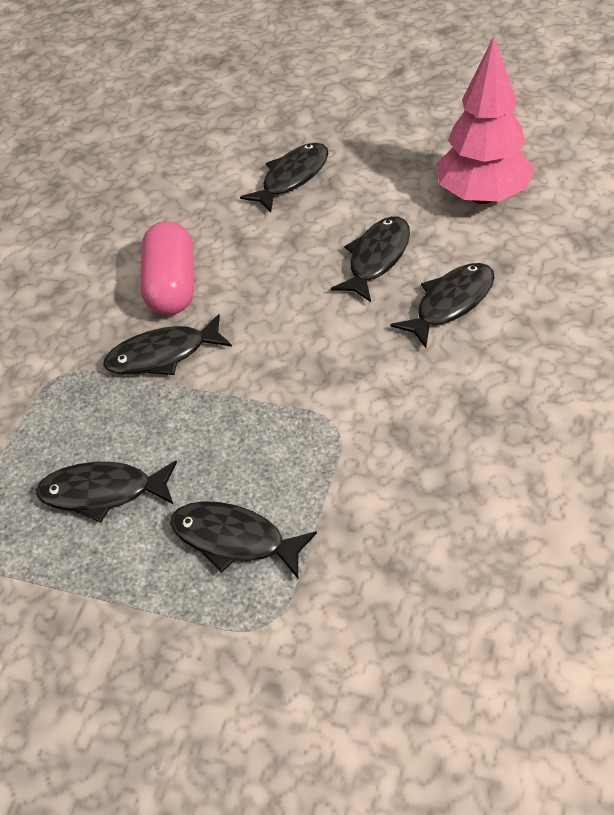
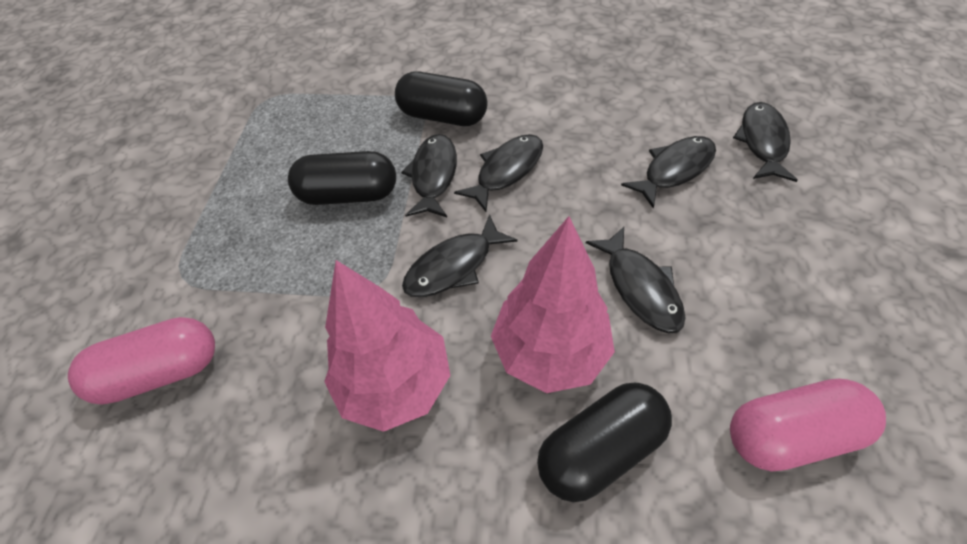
black capsule: 0 -> 3
pink capsule: 1 -> 2
pink tree: 1 -> 2

